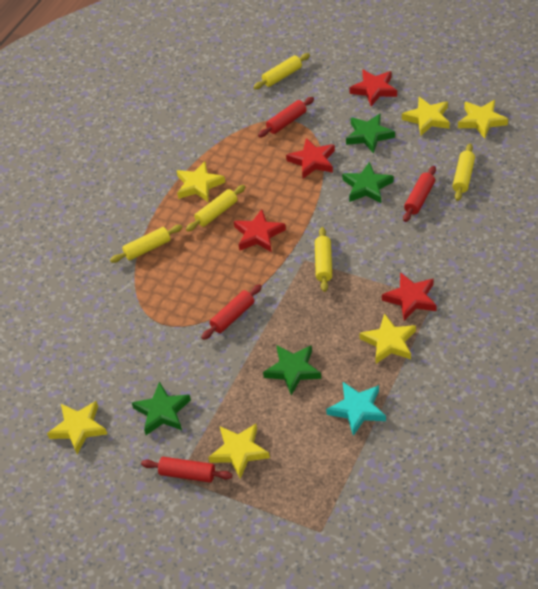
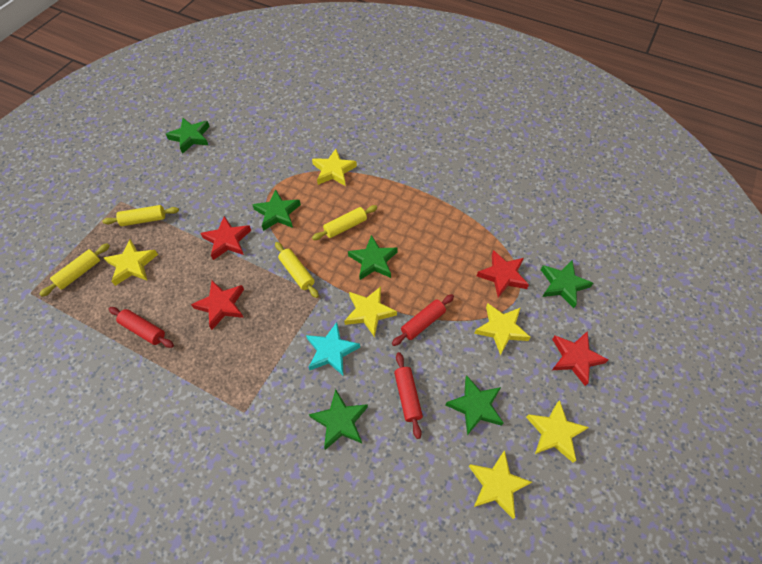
green star: 4 -> 6
red rolling pin: 4 -> 3
yellow rolling pin: 5 -> 4

